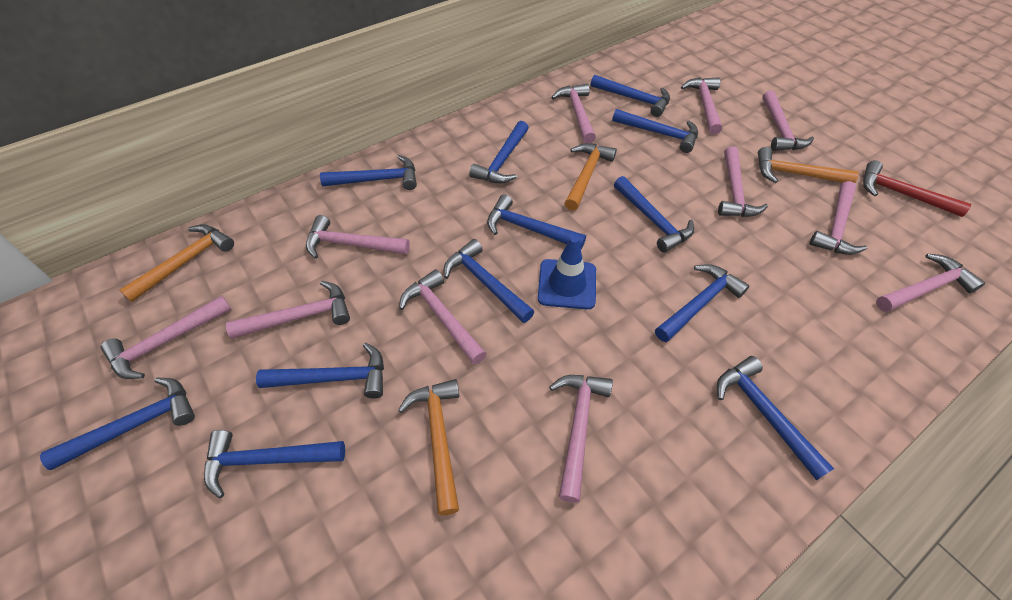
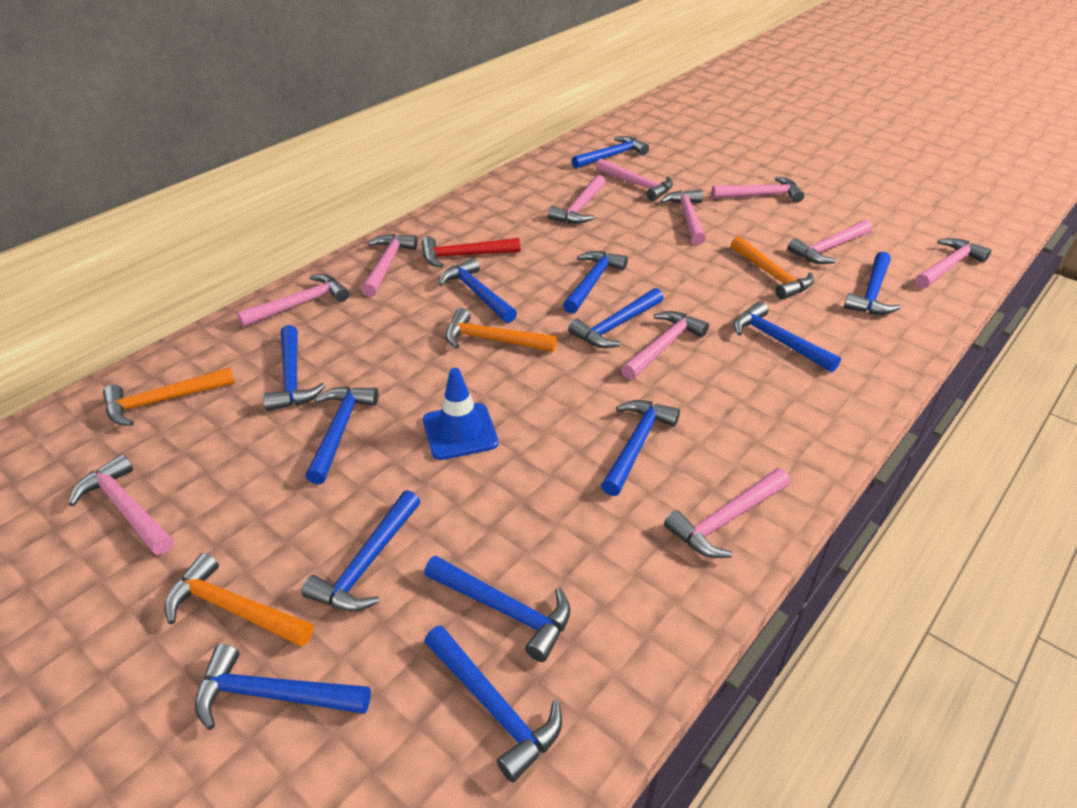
blue hammer: 12 -> 13

